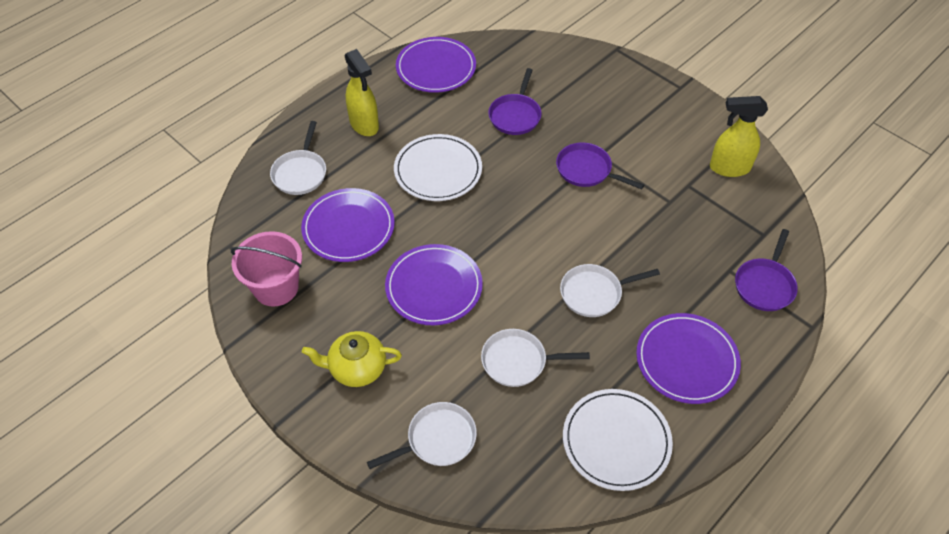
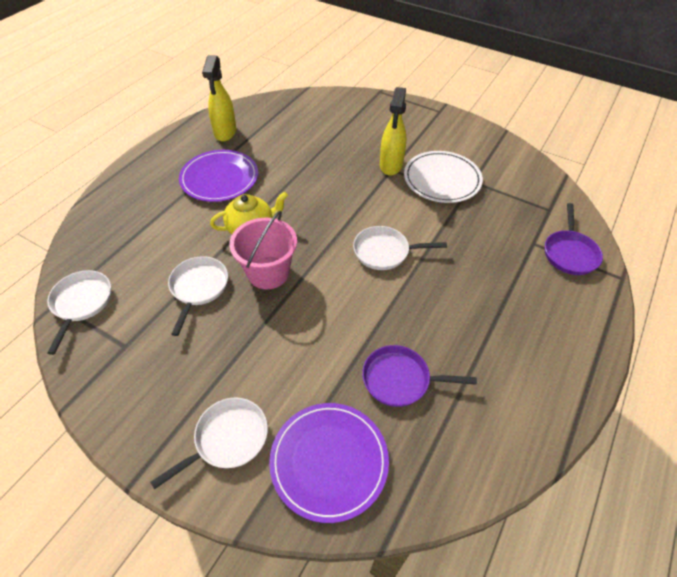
purple pan: 3 -> 2
purple plate: 4 -> 2
white plate: 2 -> 1

